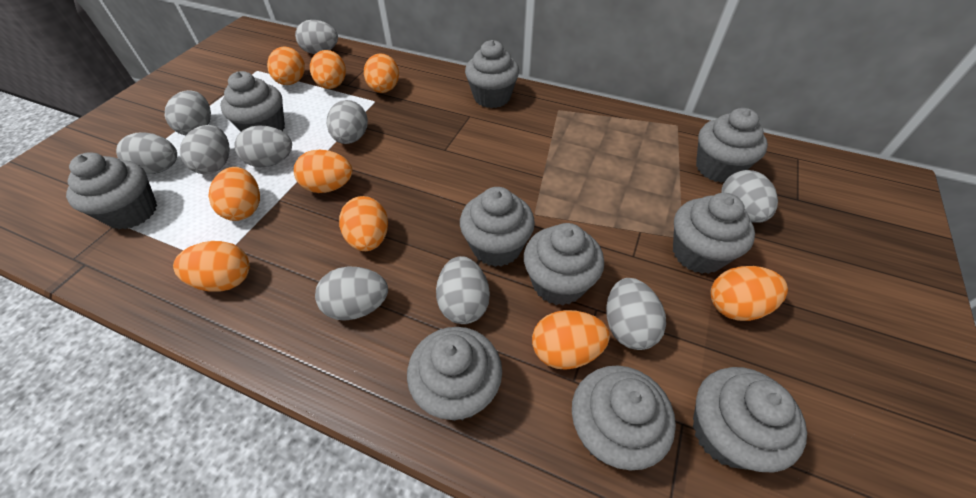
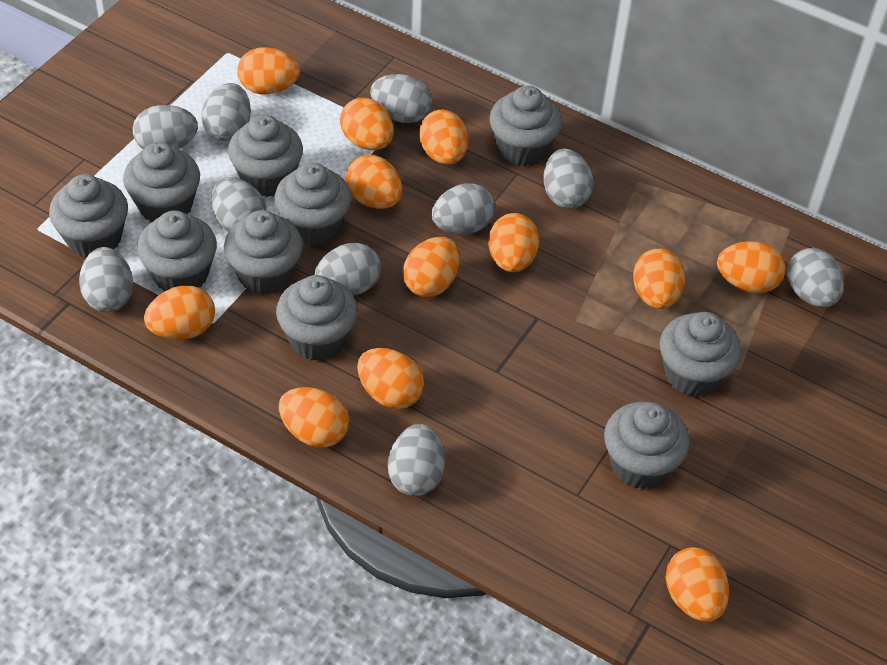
orange egg: 9 -> 12

